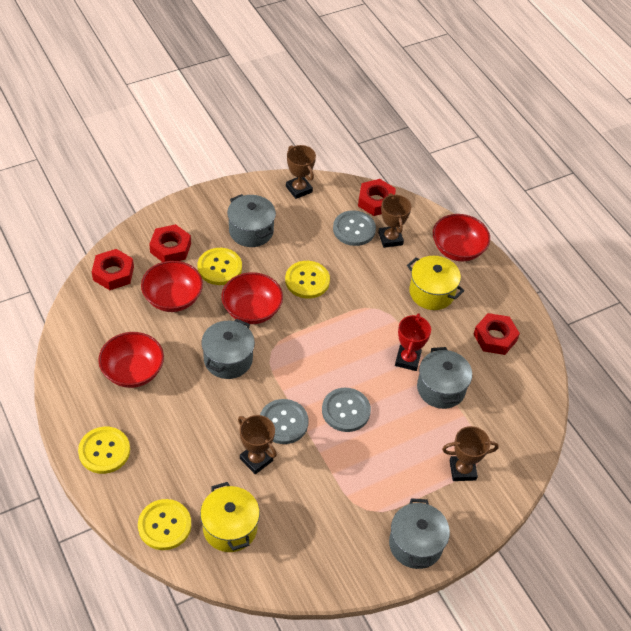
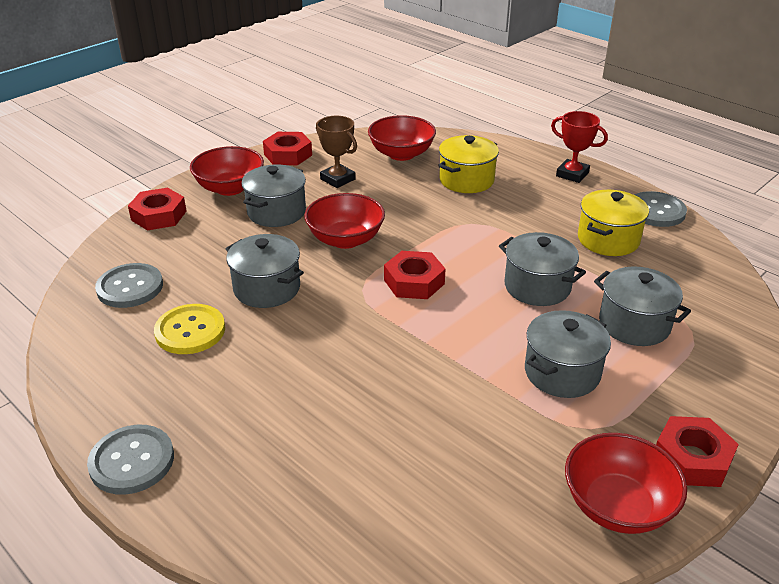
brown trophy: 4 -> 1
grey pot: 4 -> 5
yellow button: 4 -> 1

